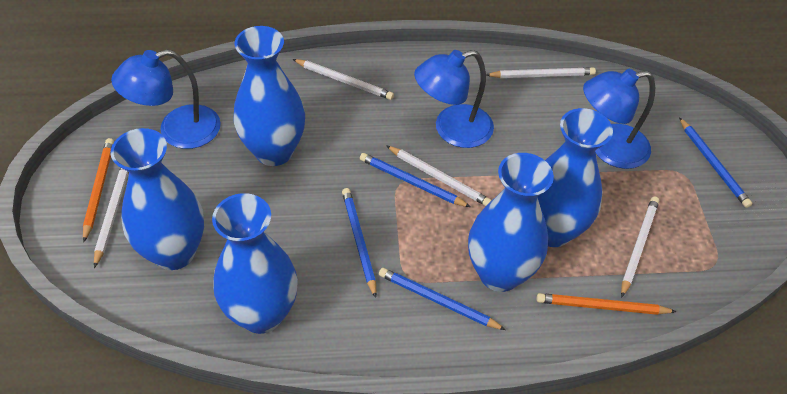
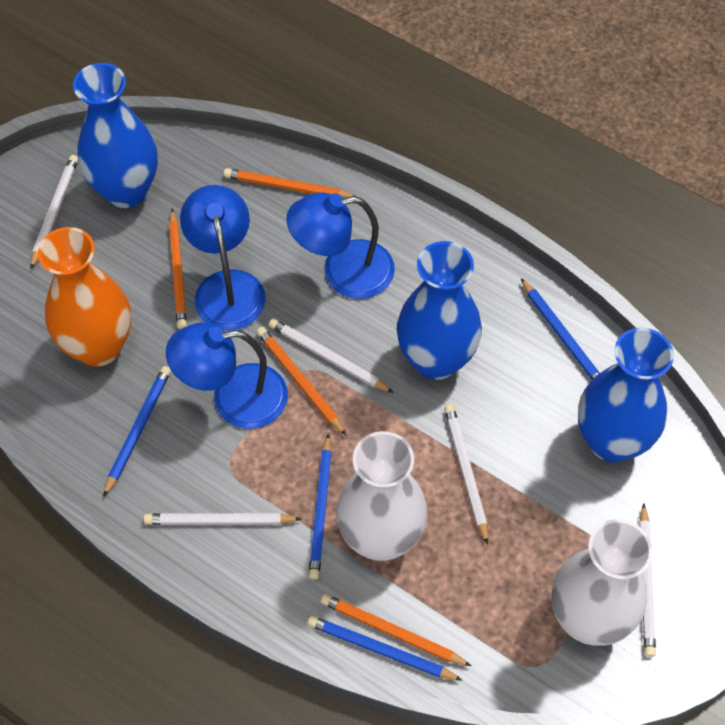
blue vase: 5 -> 3
orange pencil: 2 -> 4
orange vase: 0 -> 1
white vase: 0 -> 2

